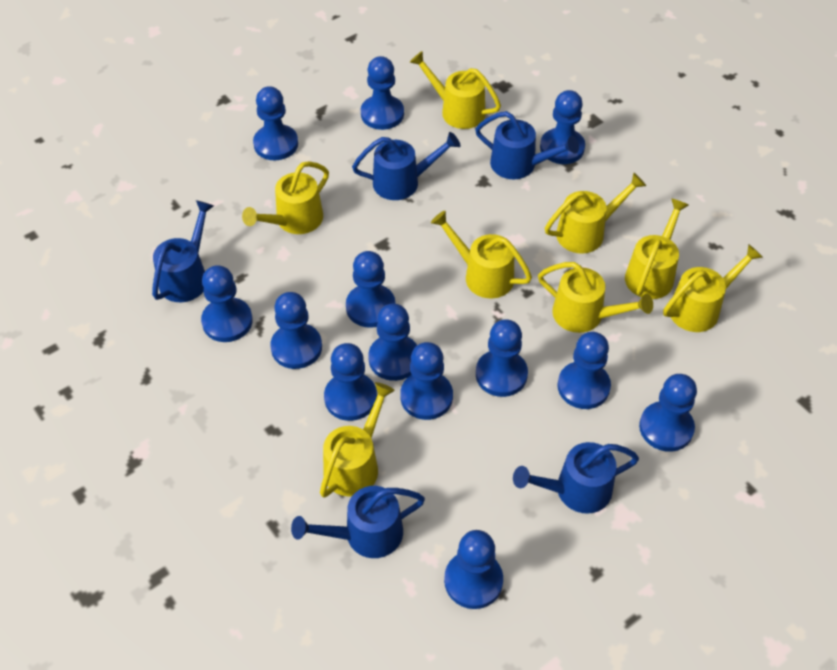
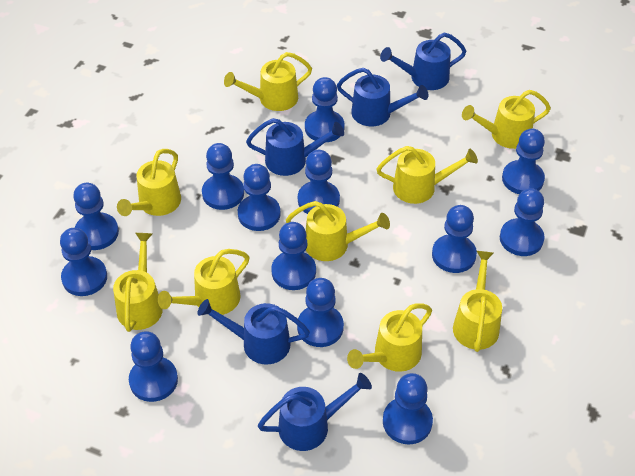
yellow watering can: 8 -> 9

